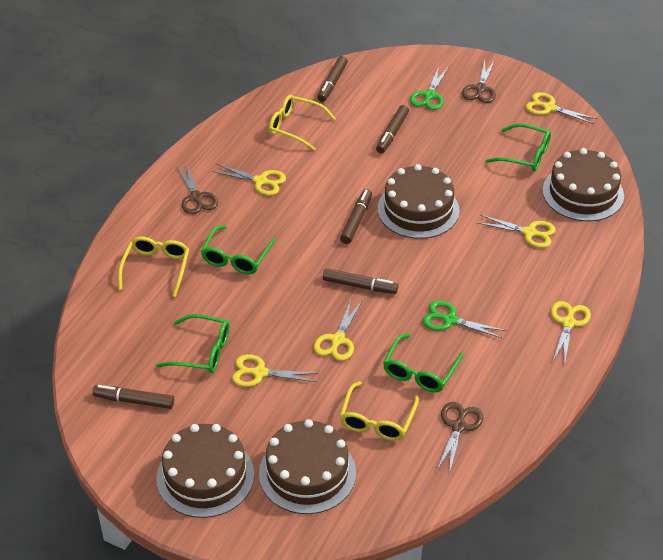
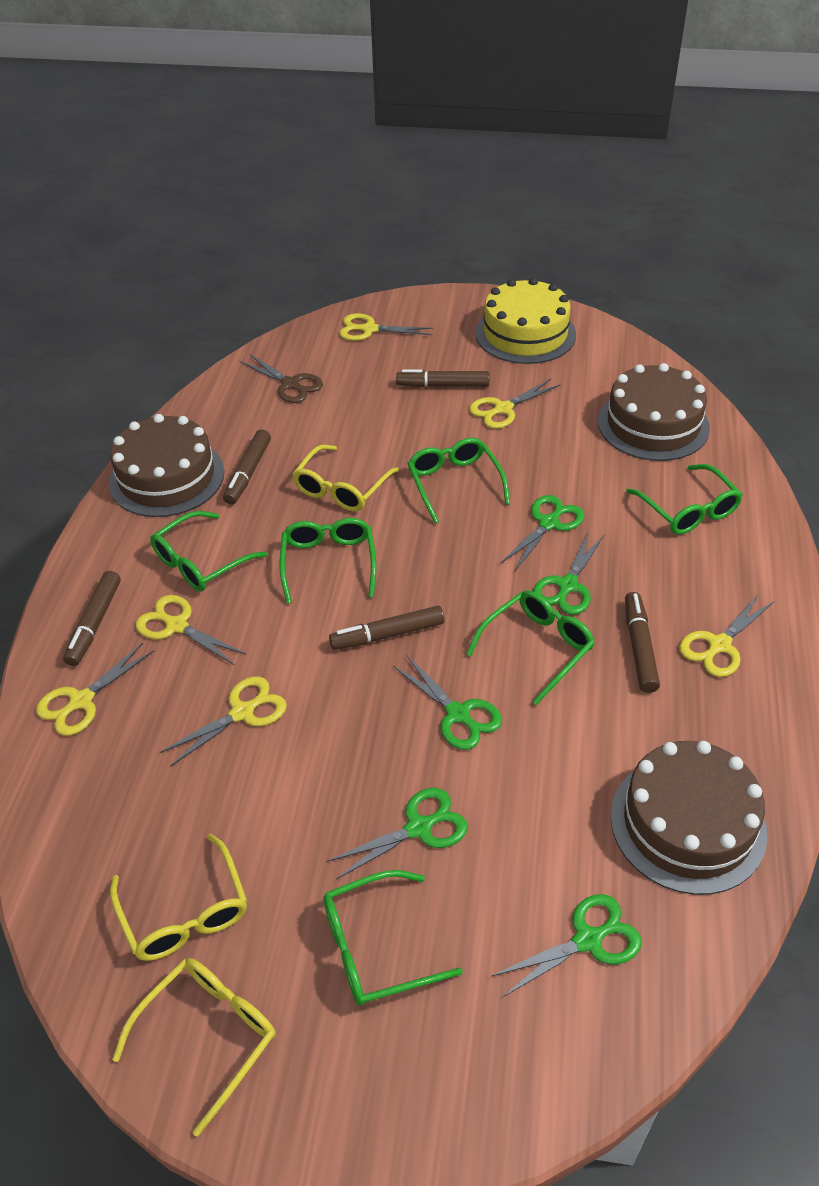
brown cake: 4 -> 3
brown scissors: 3 -> 1
green glasses: 4 -> 6
green scissors: 2 -> 5
yellow cake: 0 -> 1

